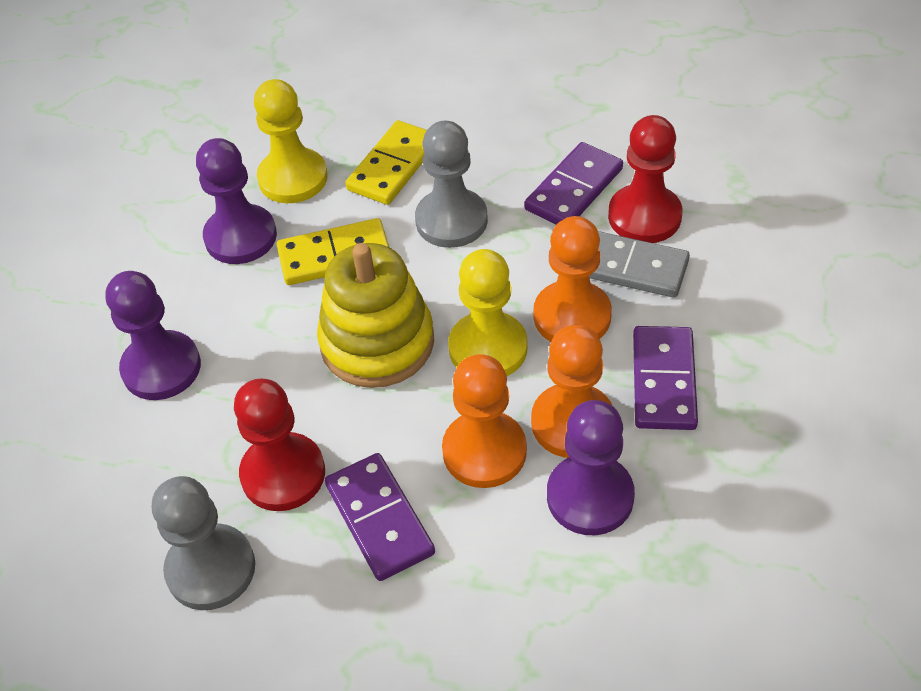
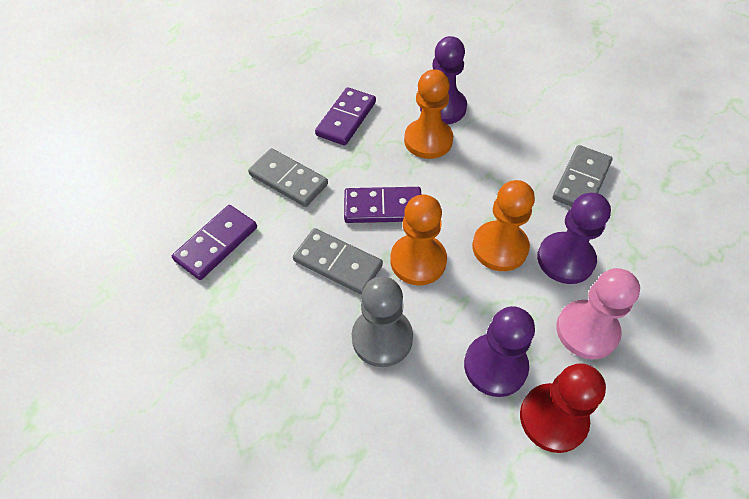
grey domino: 1 -> 3
grey pawn: 2 -> 1
pink pawn: 0 -> 1
red pawn: 2 -> 1
yellow domino: 2 -> 0
yellow pawn: 2 -> 0
yellow stacking toy: 1 -> 0

